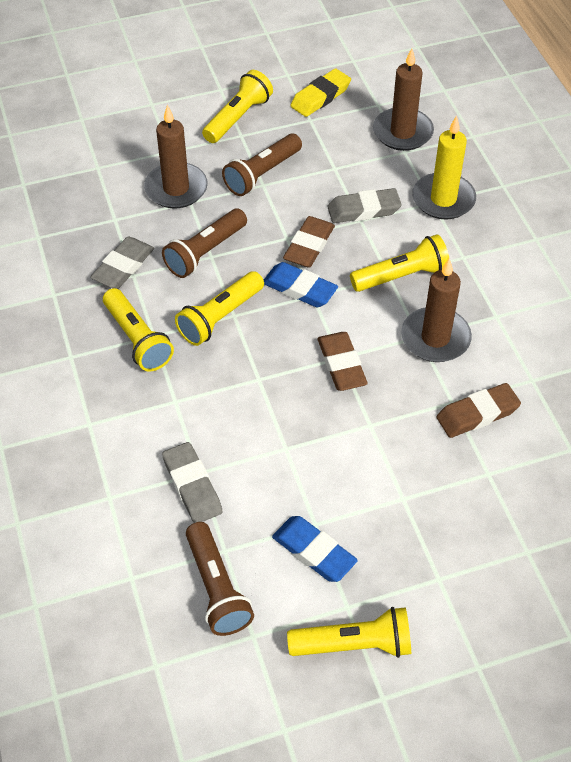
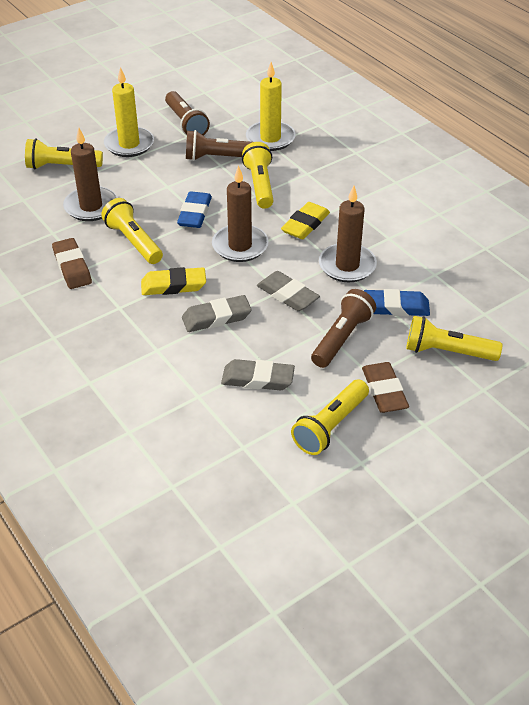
brown eraser: 3 -> 2
yellow candle: 1 -> 2
yellow eraser: 1 -> 2

